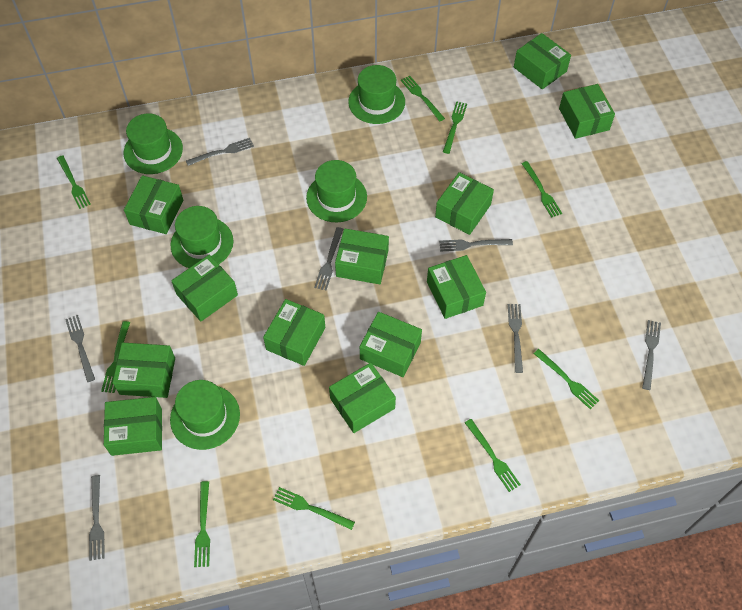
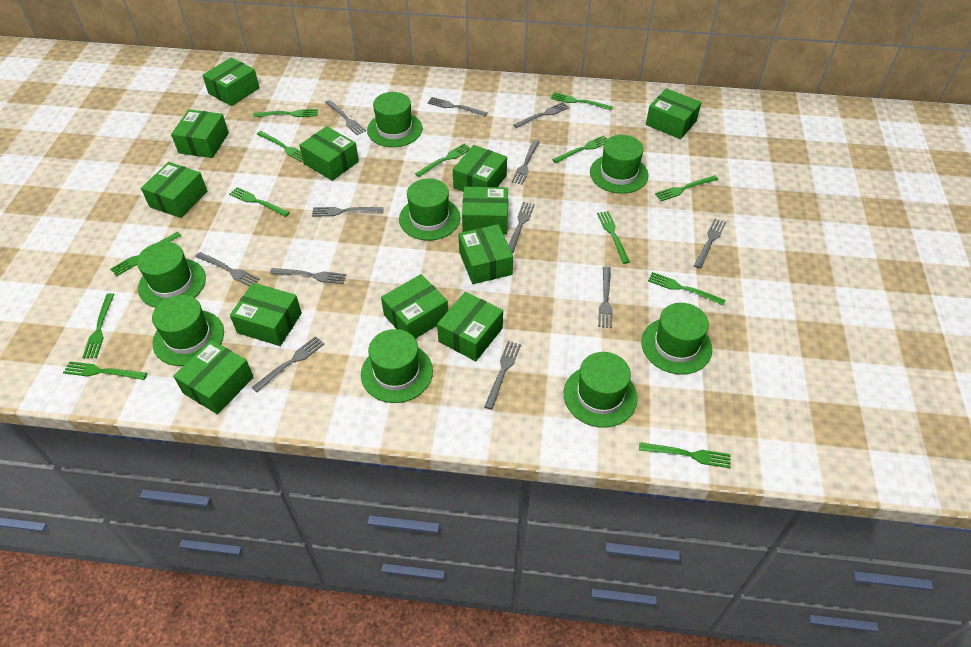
green fork: 9 -> 13
green hat: 5 -> 8
grey fork: 7 -> 12

